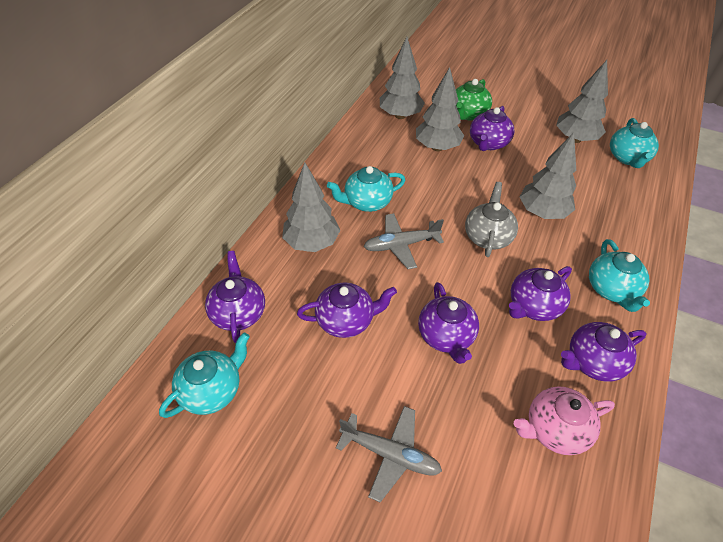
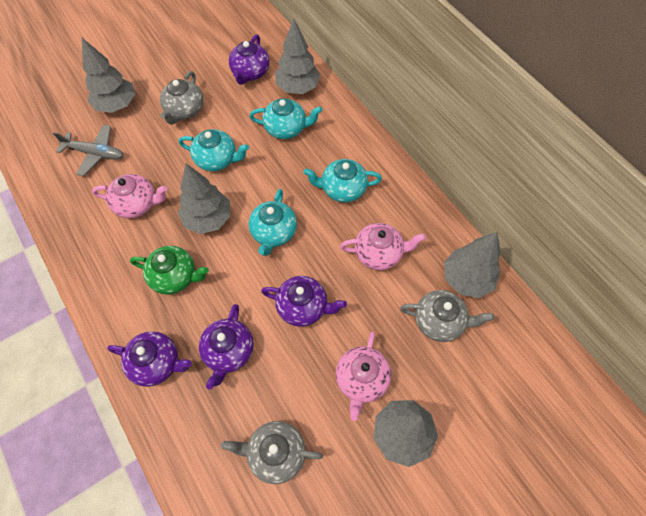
grey plane: 2 -> 1
grey teapot: 1 -> 3
pink teapot: 1 -> 3
purple teapot: 6 -> 4

